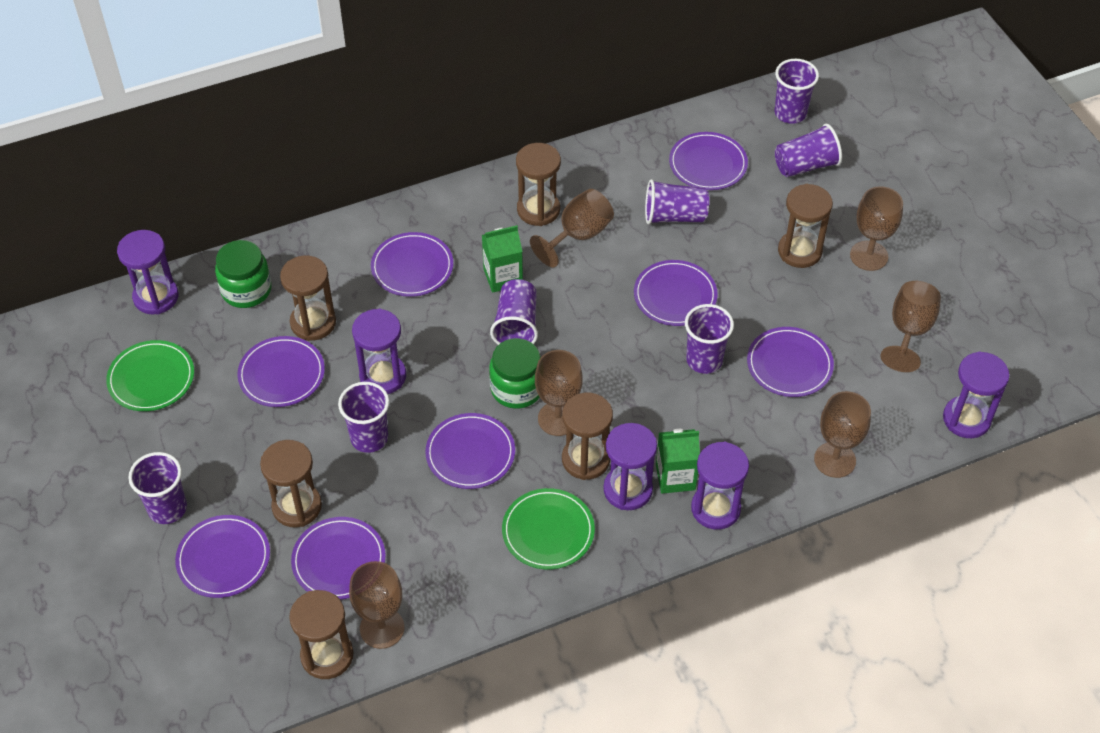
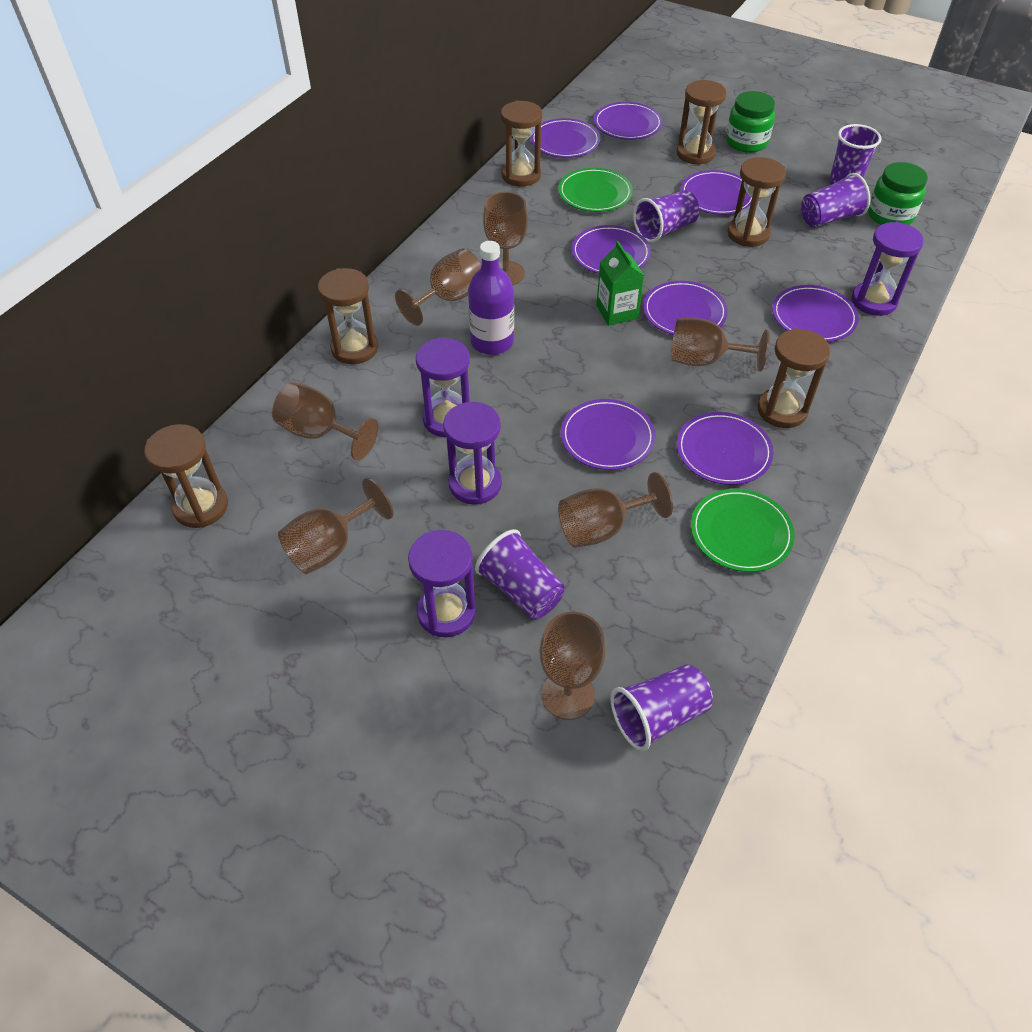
brown goblet: 6 -> 7
green carton: 2 -> 1
purple bottle: 0 -> 1
purple cup: 7 -> 5
purple hourglass: 5 -> 4

